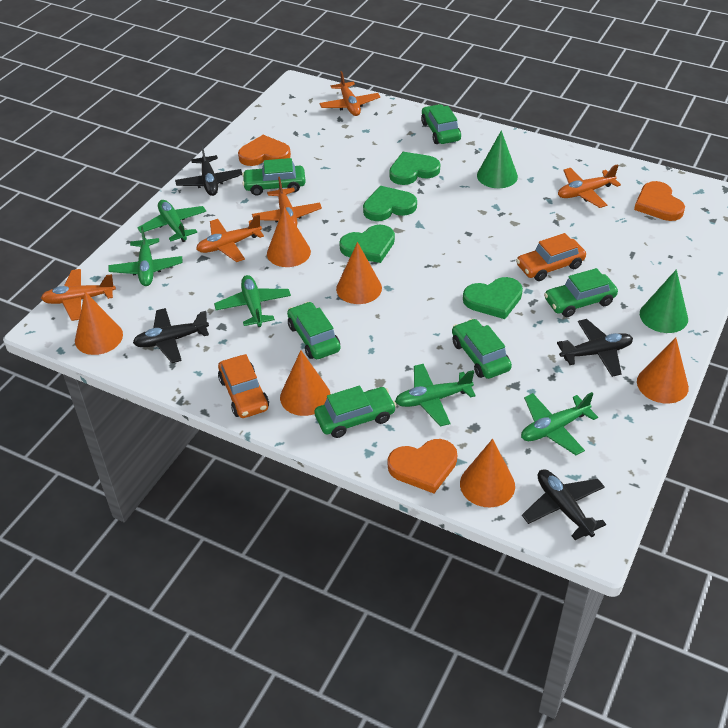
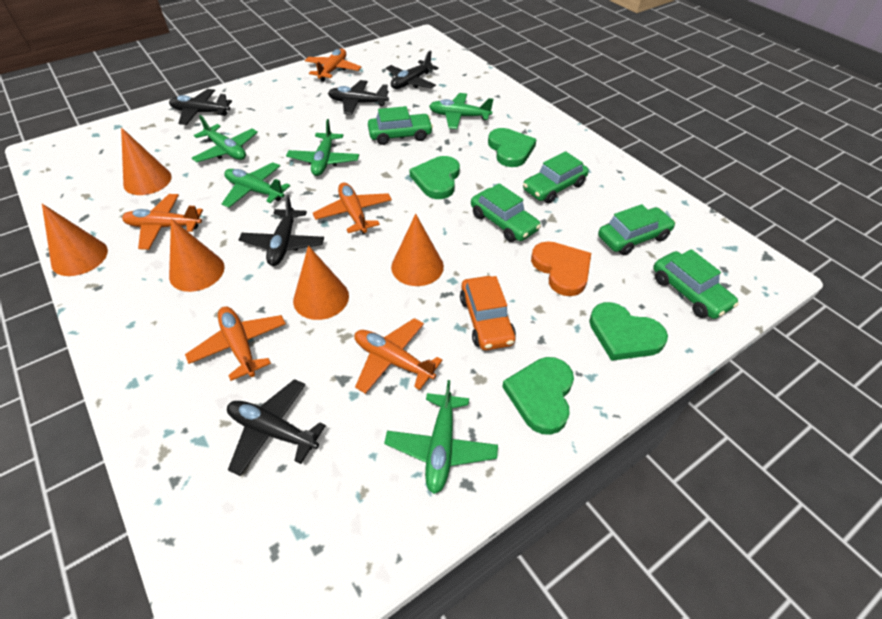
black plane: 4 -> 5
green car: 6 -> 5
green cone: 2 -> 0
orange car: 2 -> 1
orange cone: 6 -> 5
orange heart: 3 -> 1

